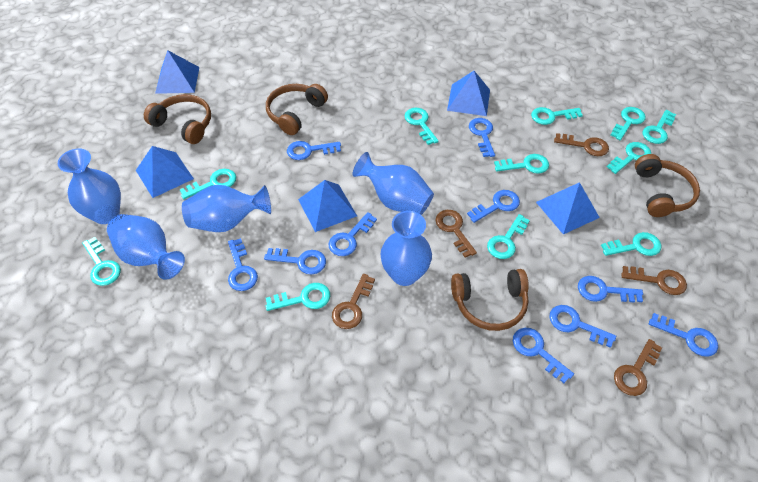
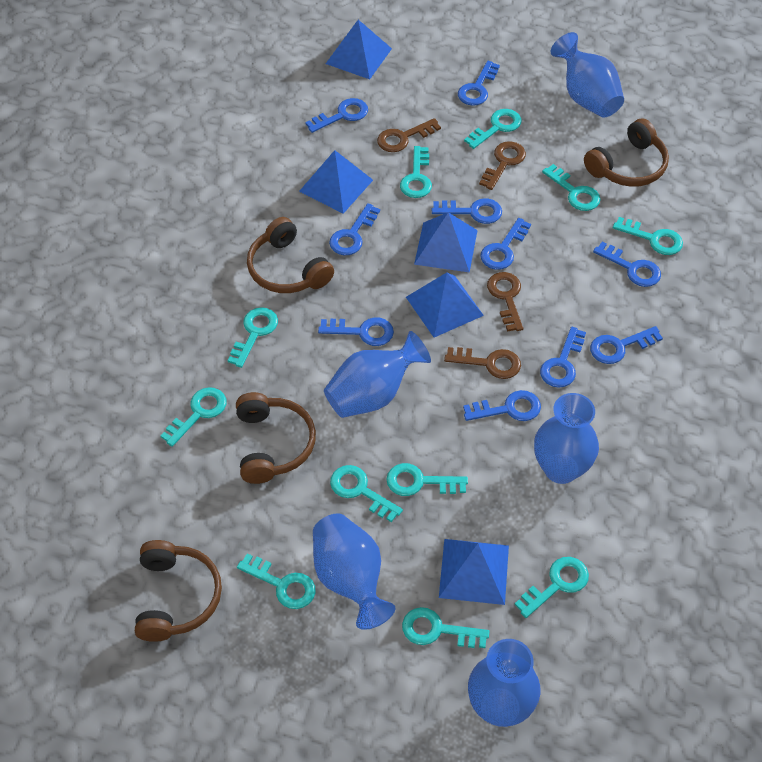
brown key: 5 -> 4

